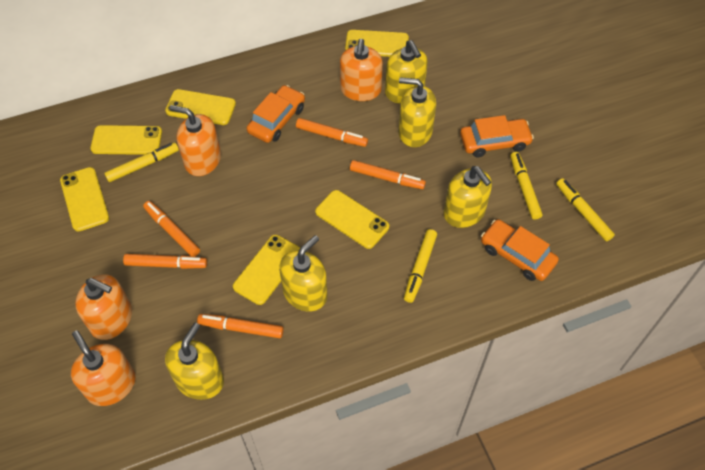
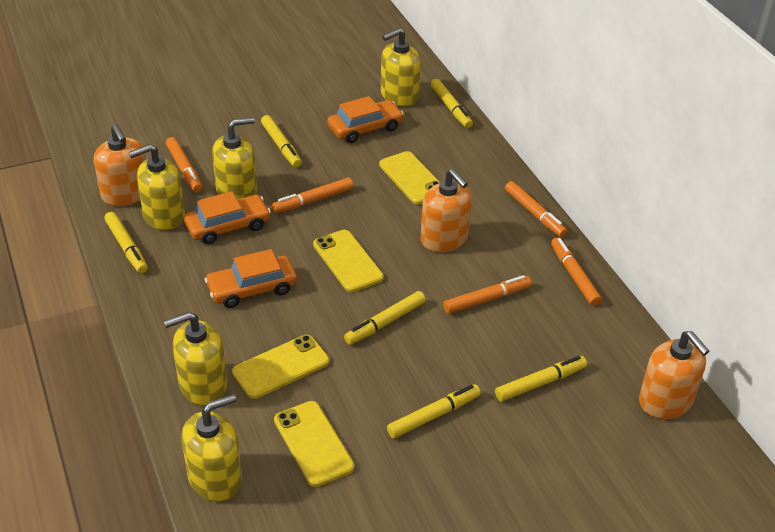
orange soap dispenser: 4 -> 3
yellow marker: 4 -> 6
yellow phone: 6 -> 4

